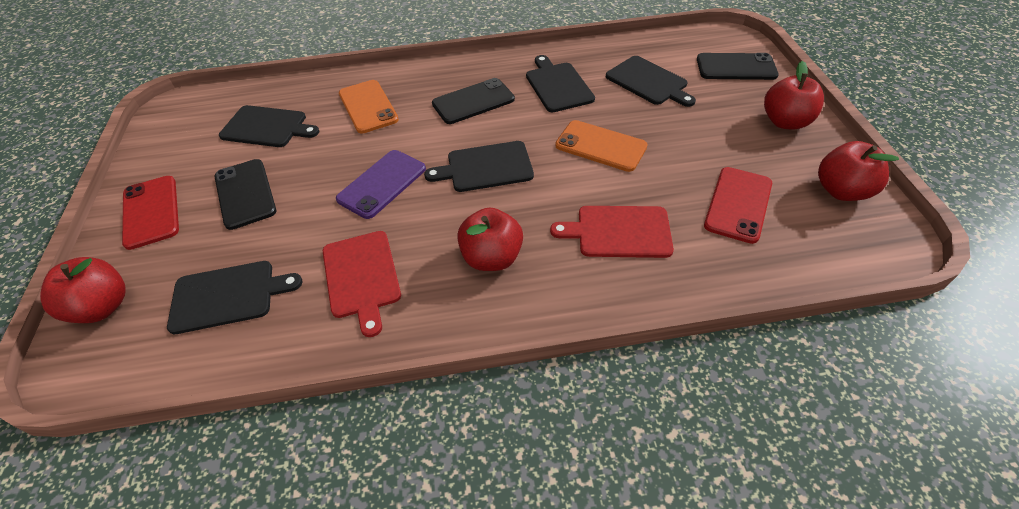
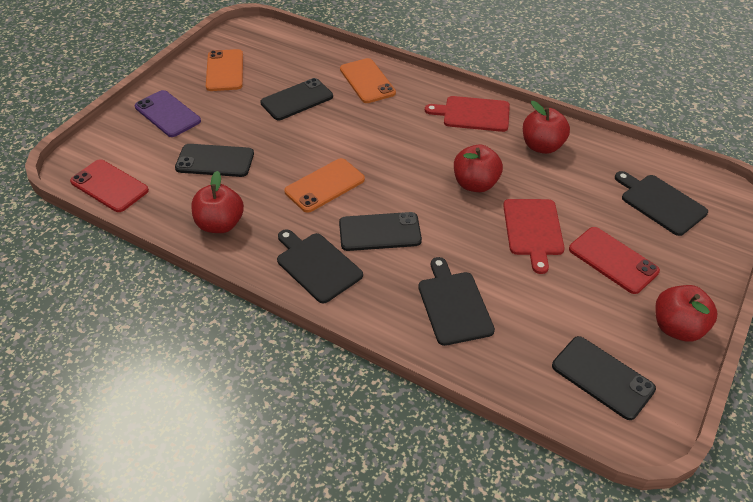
black cutting board: 5 -> 3
black phone: 3 -> 4
orange phone: 2 -> 3

